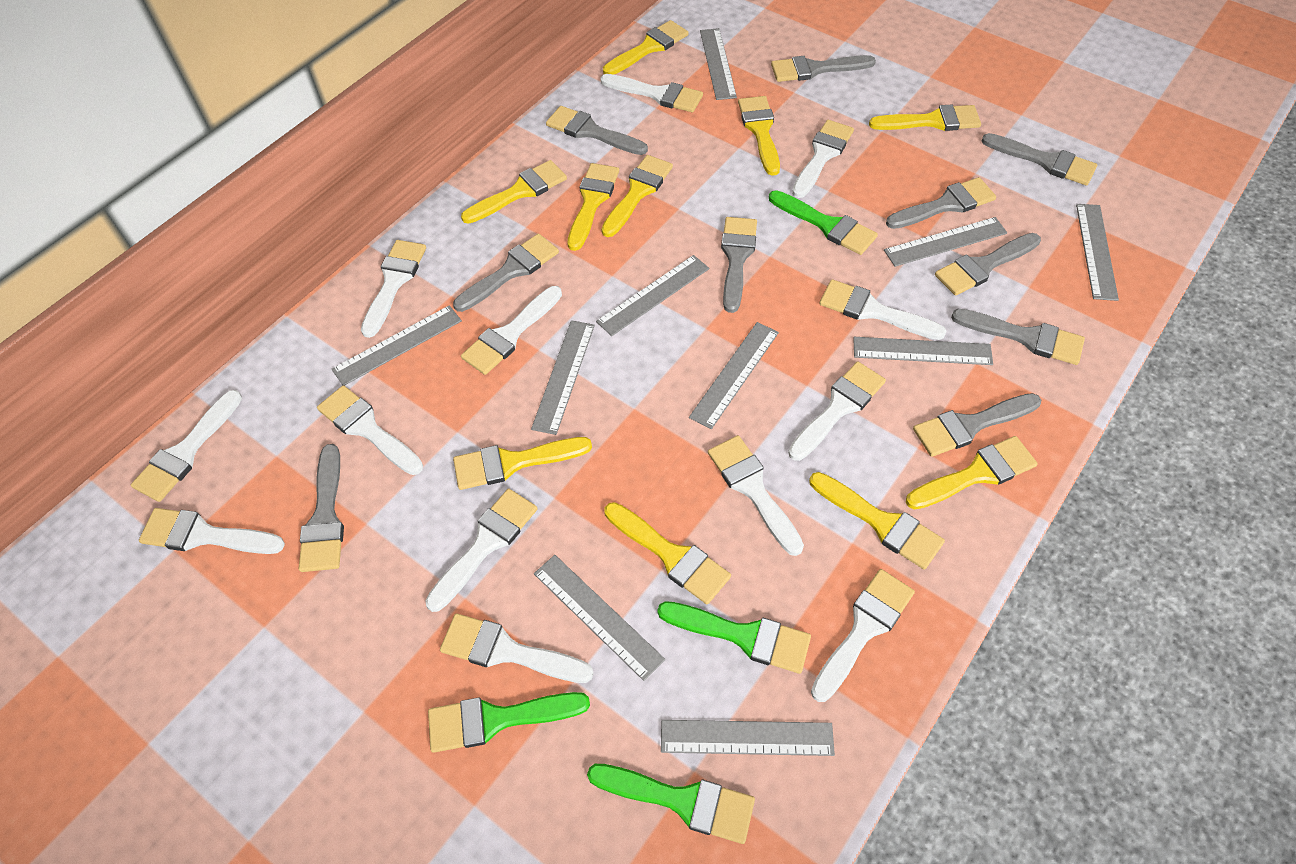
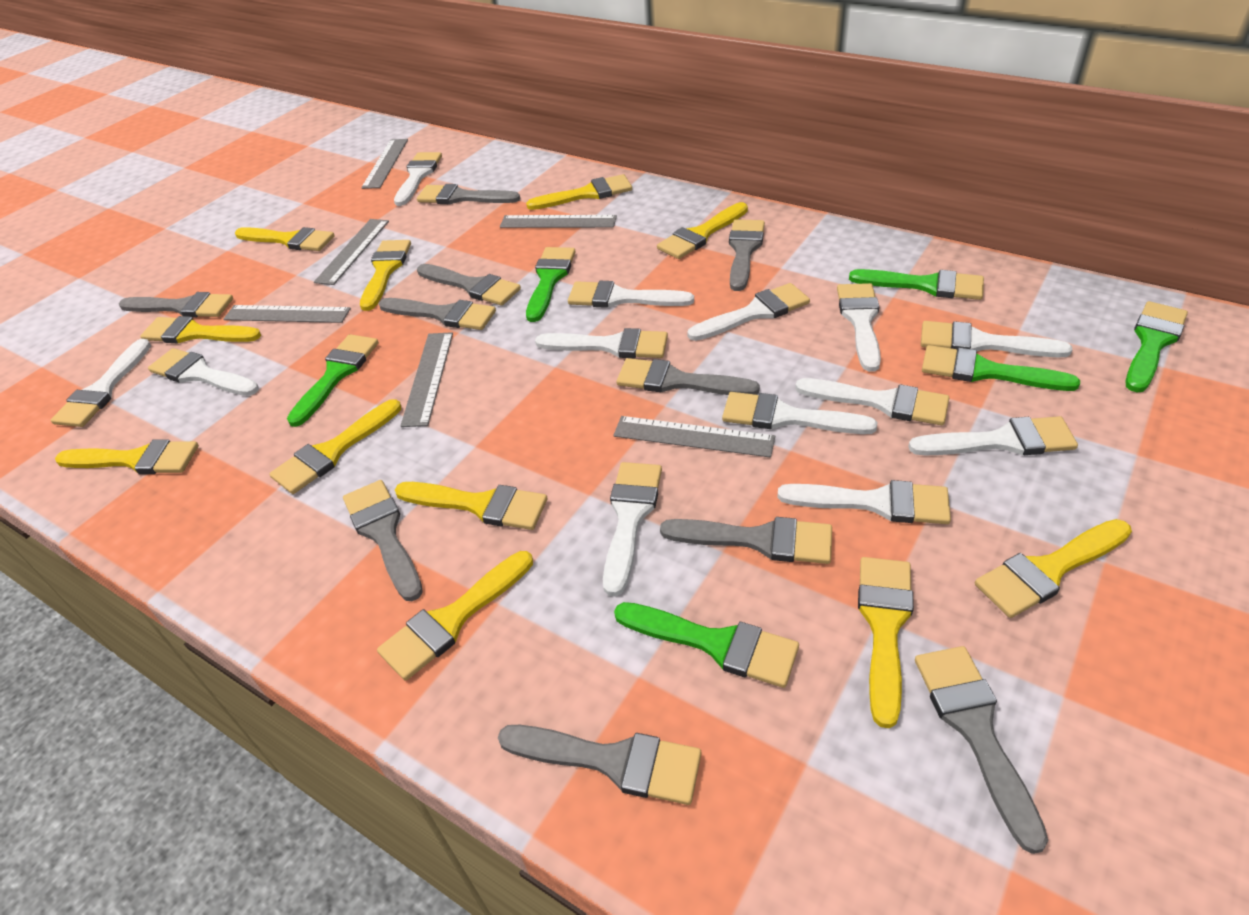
green brush: 4 -> 6
grey ruler: 10 -> 6
yellow brush: 10 -> 11

